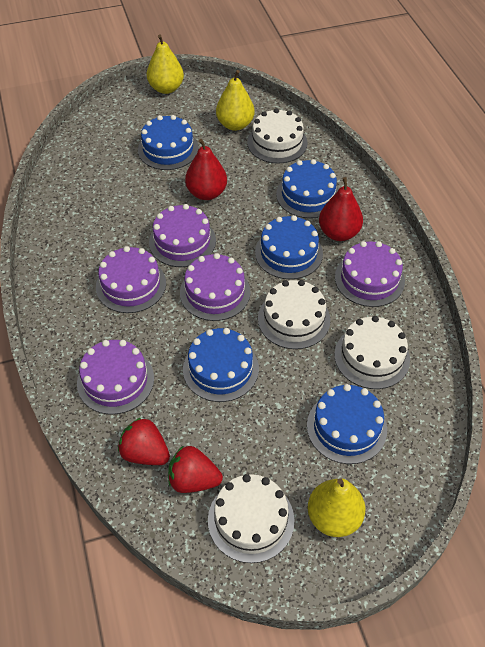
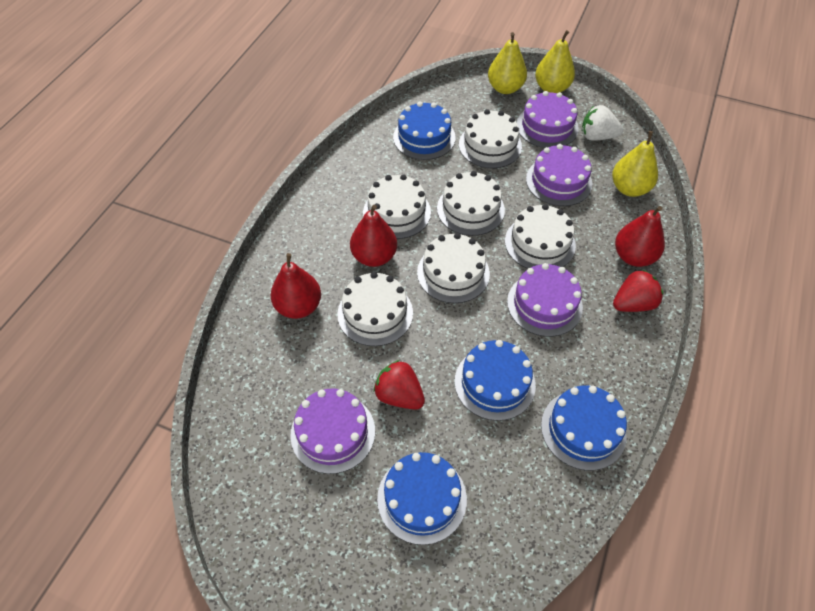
blue cake: 5 -> 4
purple cake: 5 -> 4
red pear: 2 -> 3
white cake: 4 -> 6
white strawberry: 0 -> 1

